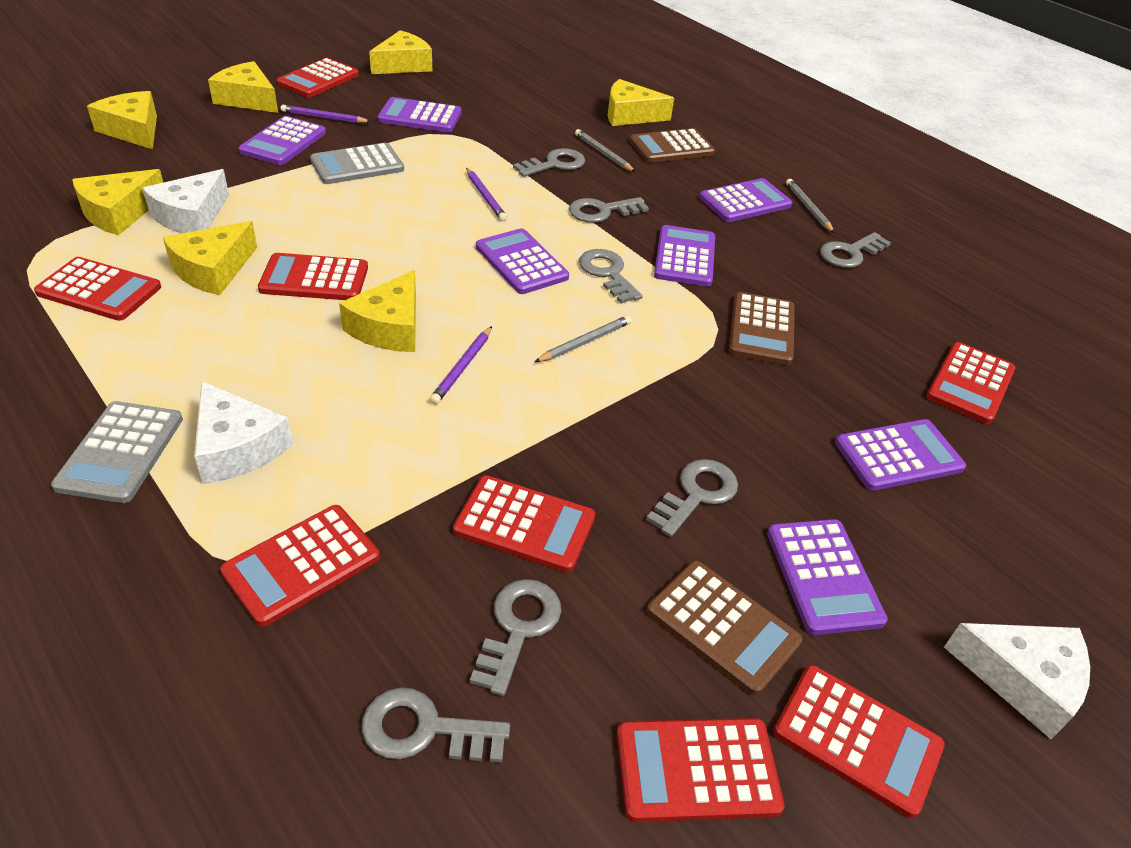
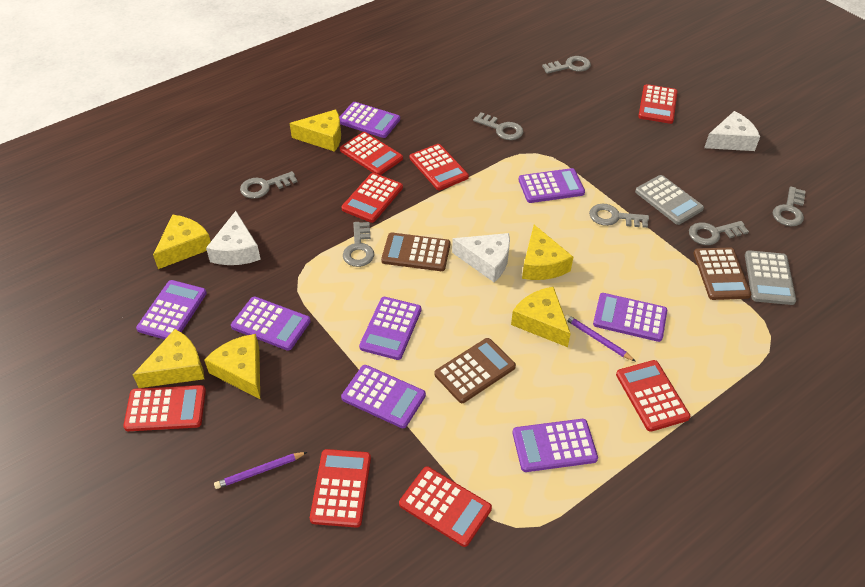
grey pencil: 3 -> 0
purple calculator: 7 -> 8
purple pencil: 3 -> 2
yellow cheese: 7 -> 6

